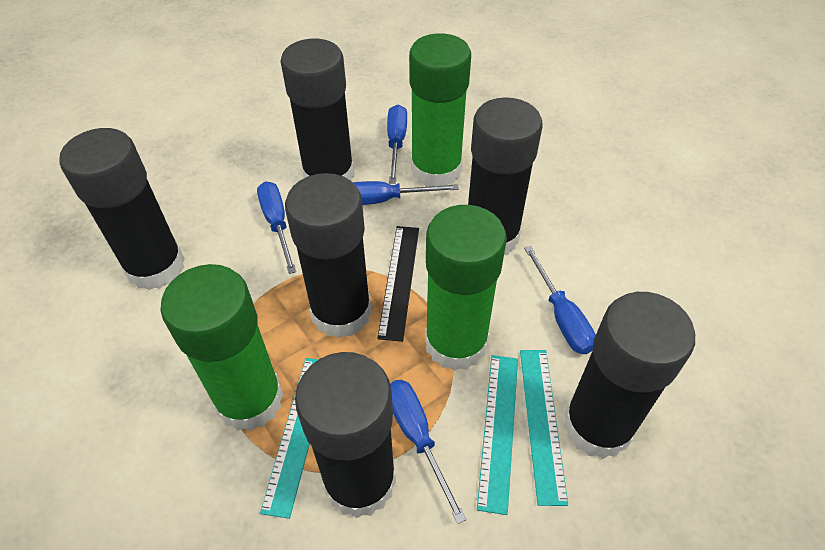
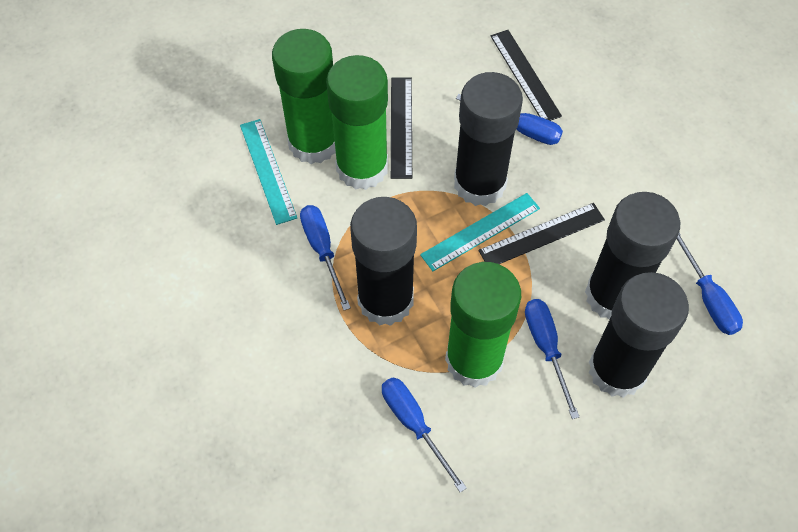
black glue stick: 6 -> 4
black ruler: 1 -> 3
turquoise ruler: 3 -> 2

